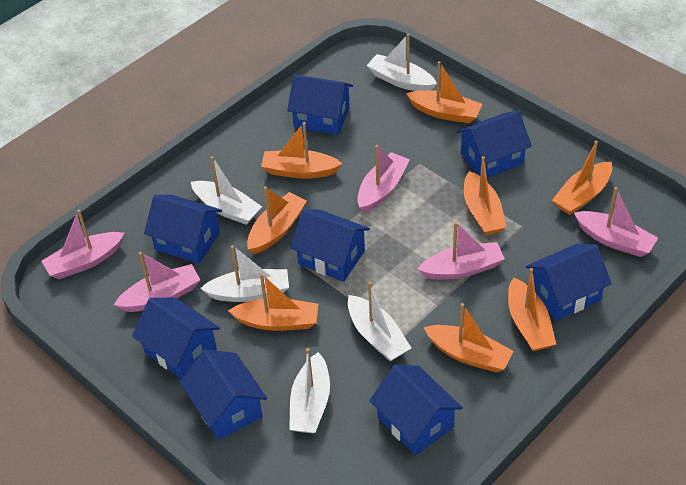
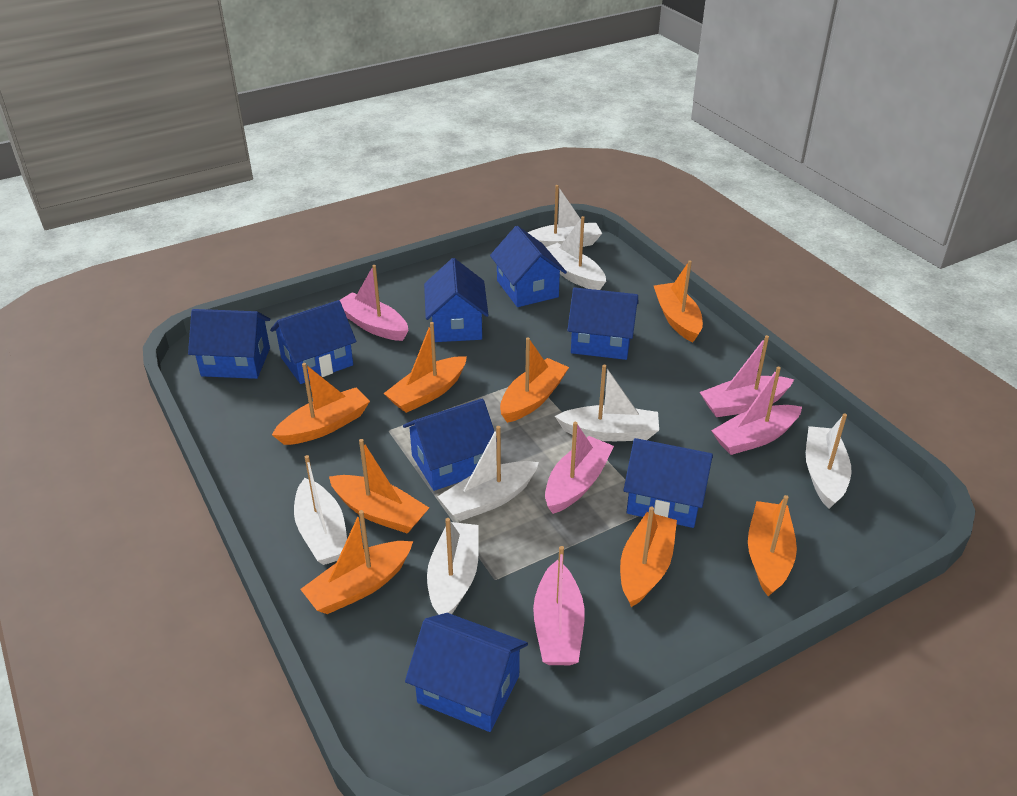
white boat: 5 -> 7

